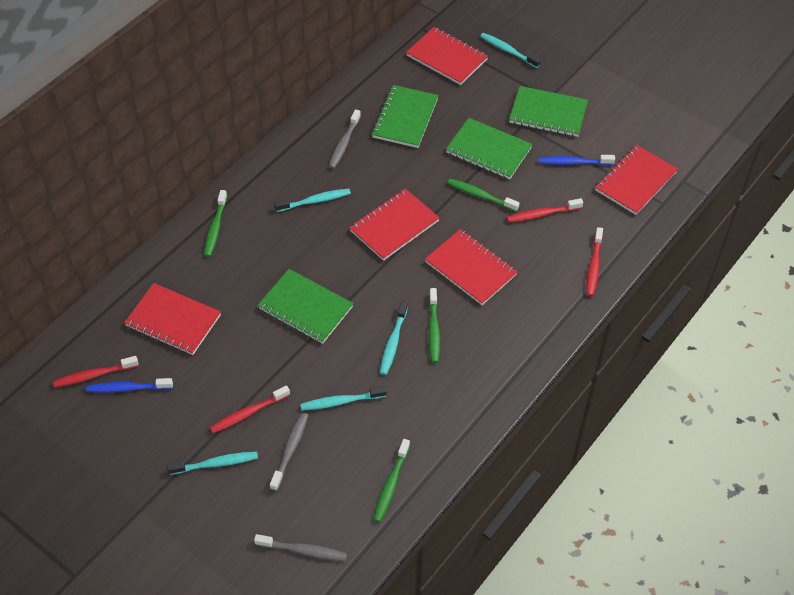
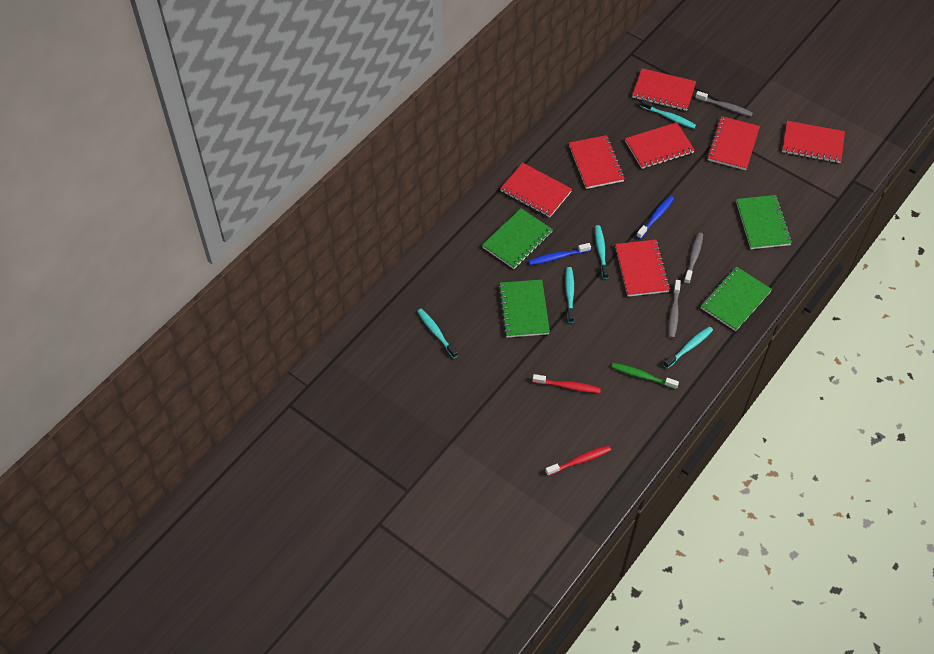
green toothbrush: 4 -> 1
red notebook: 5 -> 7
red toothbrush: 4 -> 2

